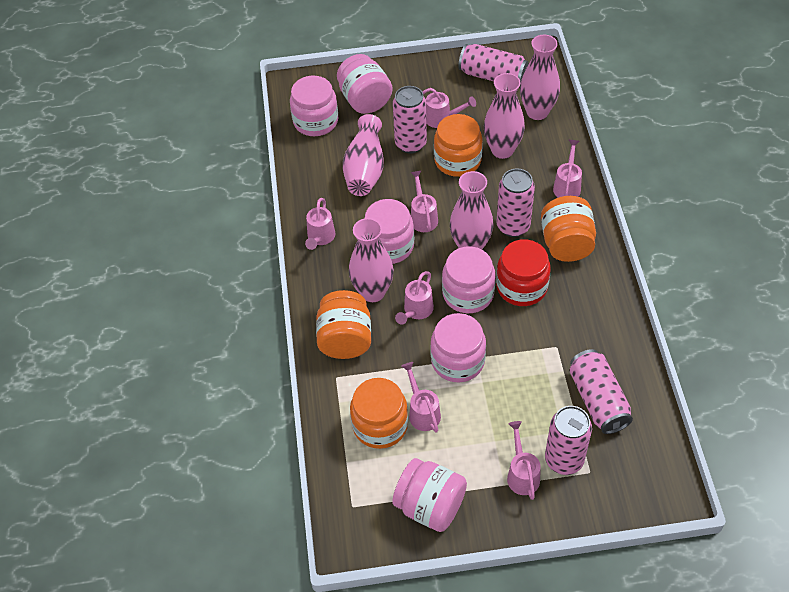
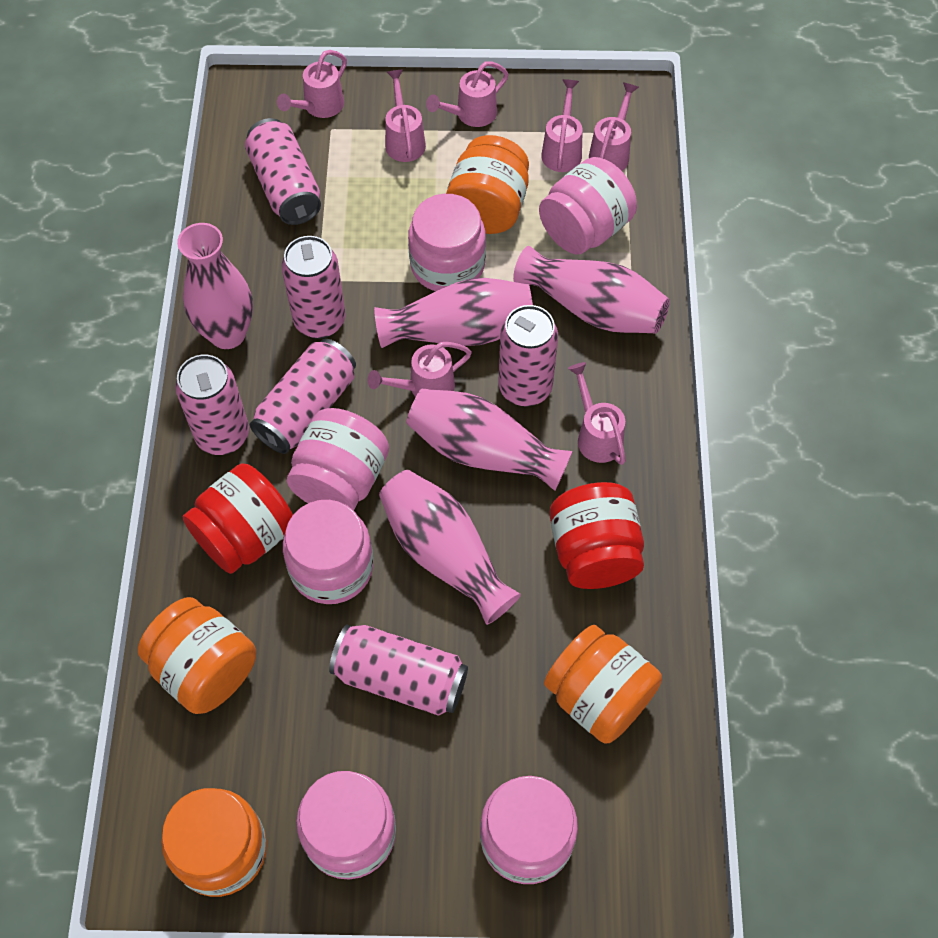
pink can: 5 -> 6
red jar: 1 -> 2

